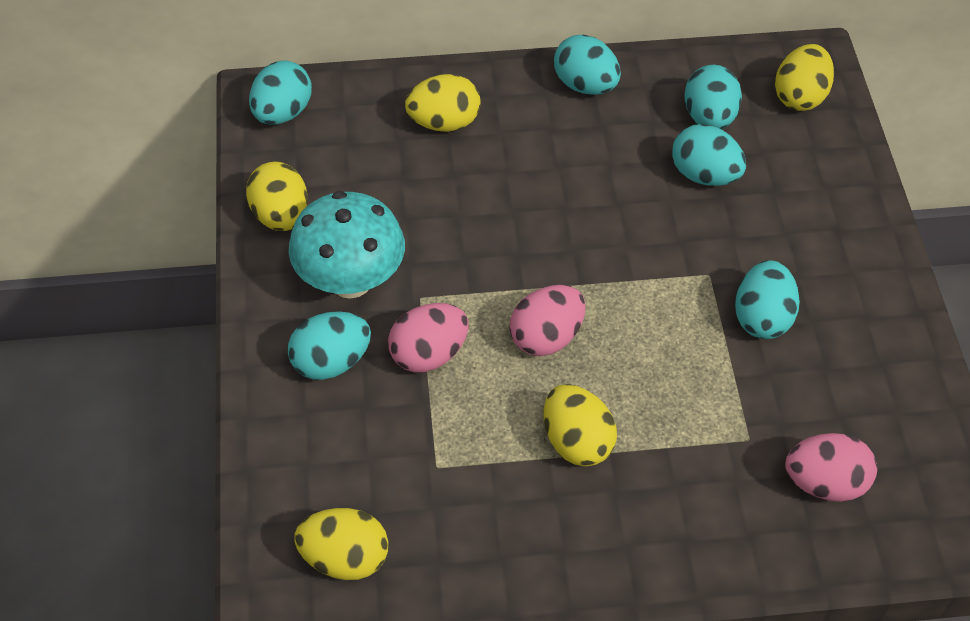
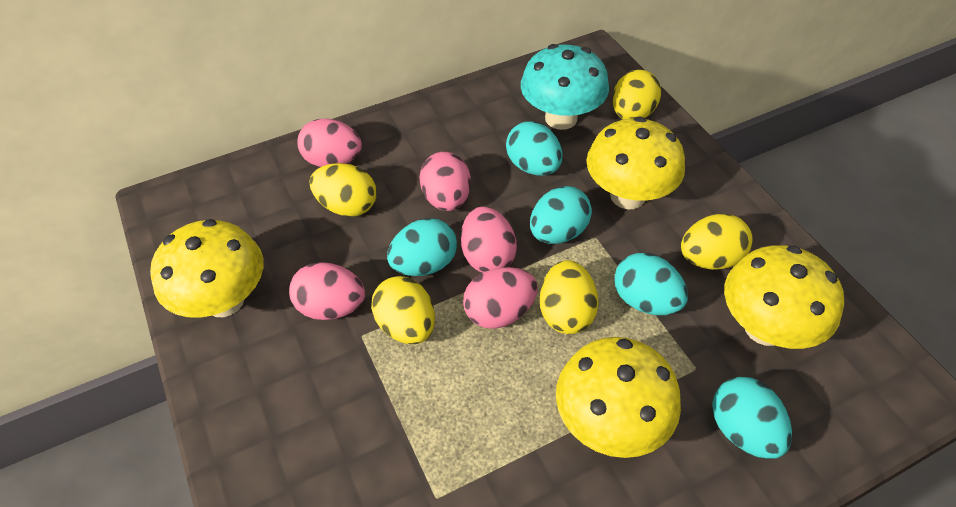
pink egg: 3 -> 5
turquoise egg: 6 -> 5
yellow mushroom: 0 -> 4

